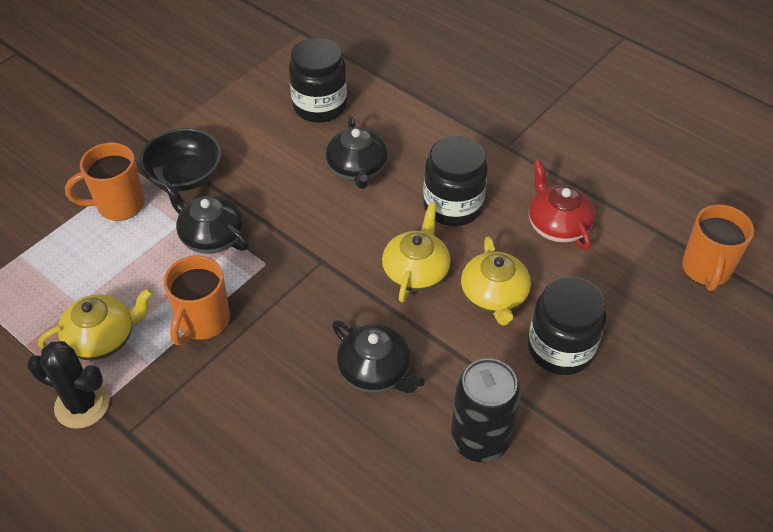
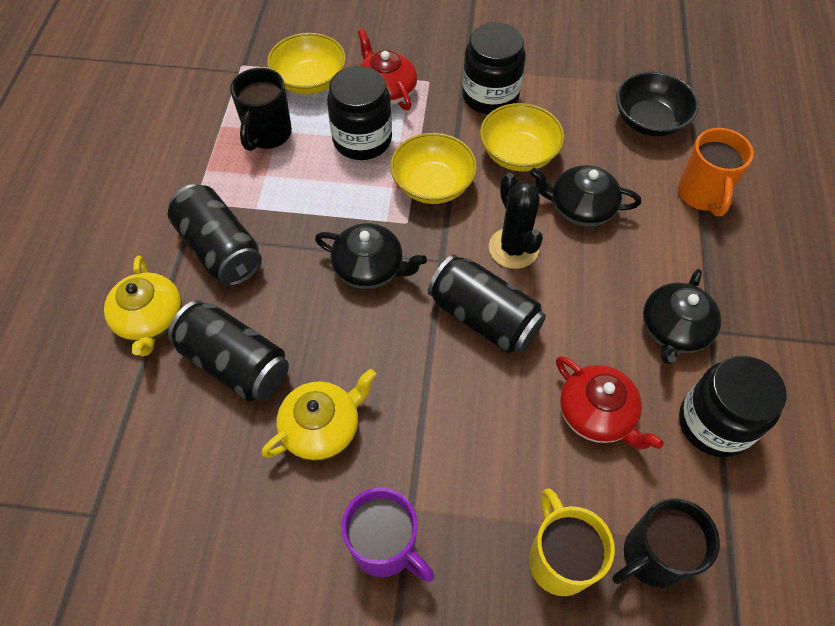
black can: 1 -> 3
black mug: 0 -> 2
orange mug: 3 -> 1
purple mug: 0 -> 1
red teapot: 1 -> 2
yellow bowl: 0 -> 3
yellow mug: 0 -> 1
yellow teapot: 3 -> 2

